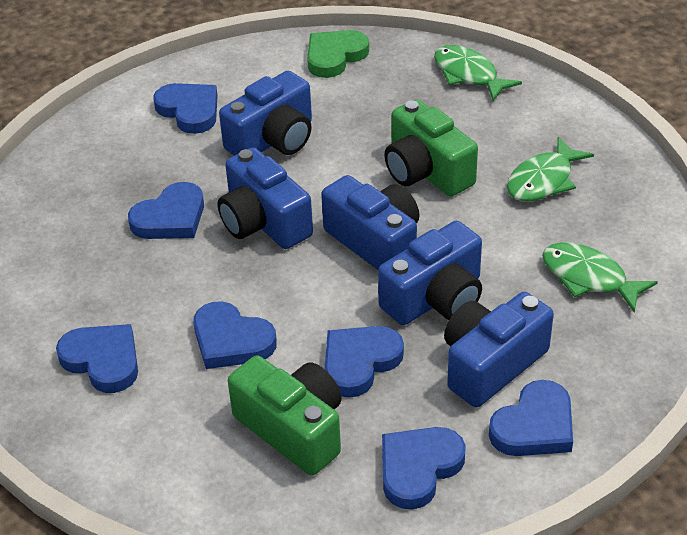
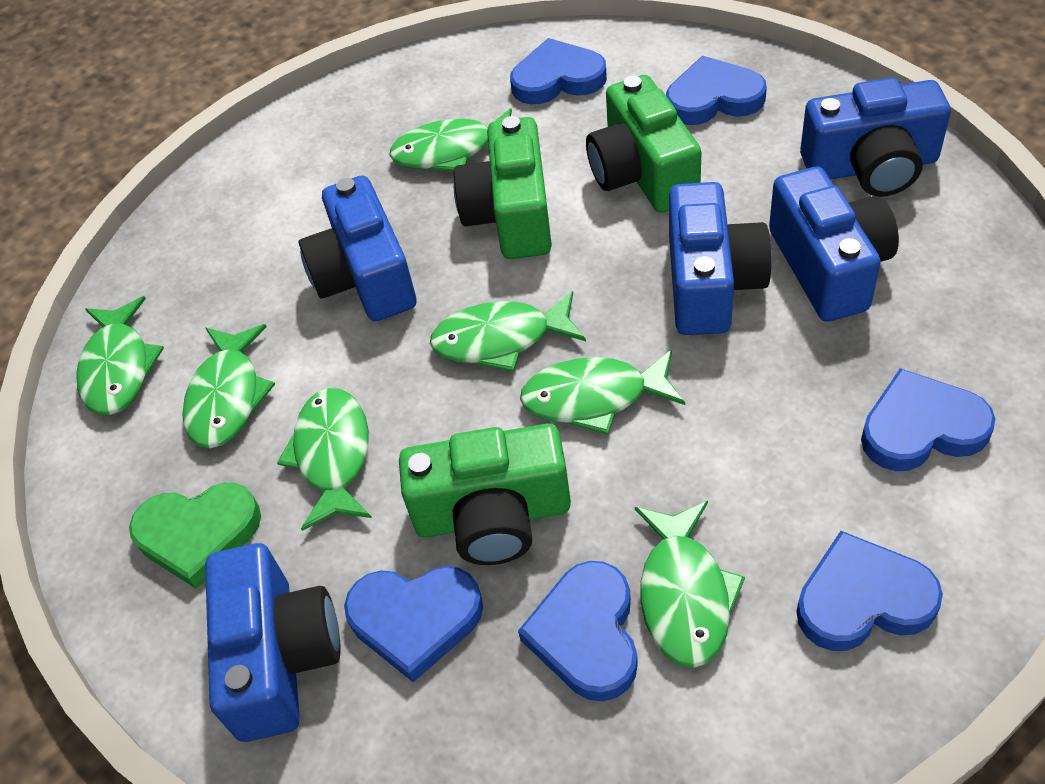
blue heart: 7 -> 6
green camera: 2 -> 3
green fish: 3 -> 7

